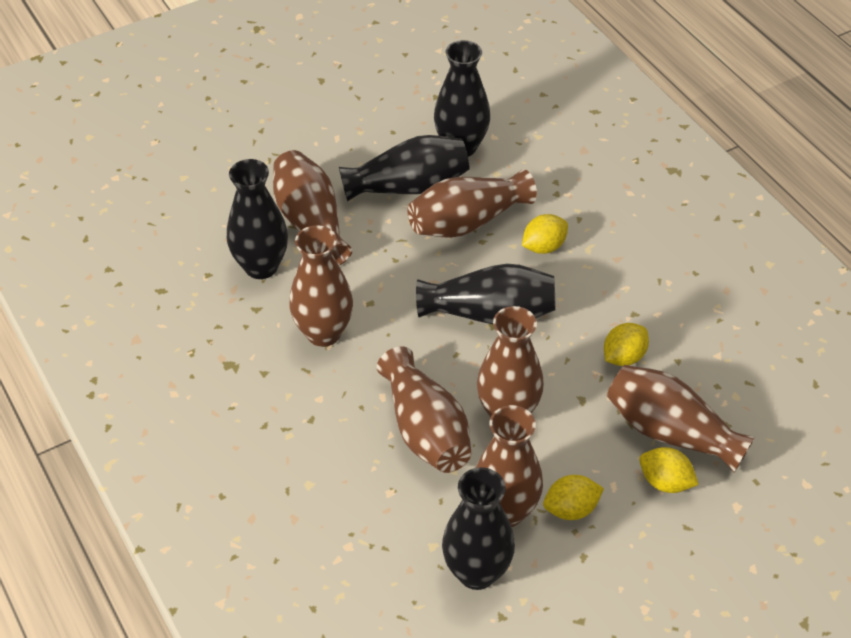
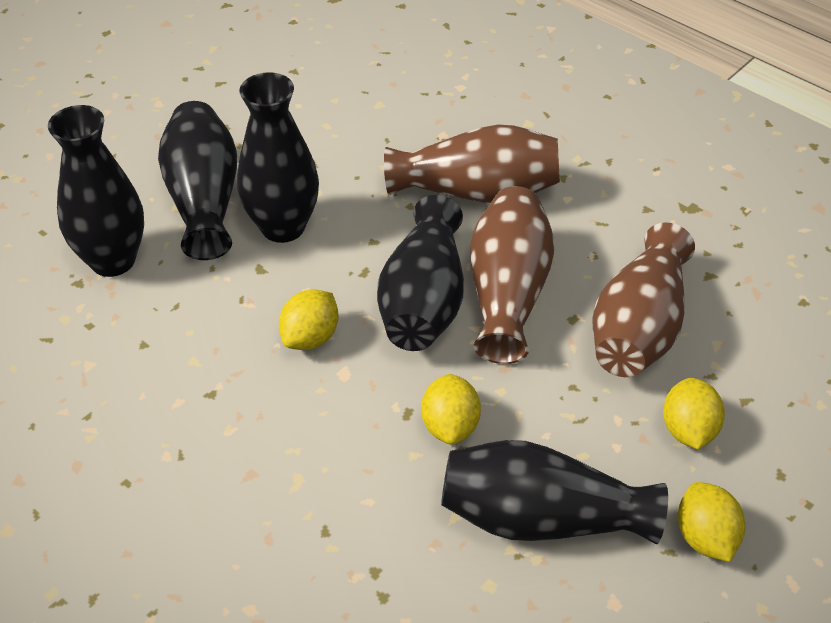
brown vase: 7 -> 3

